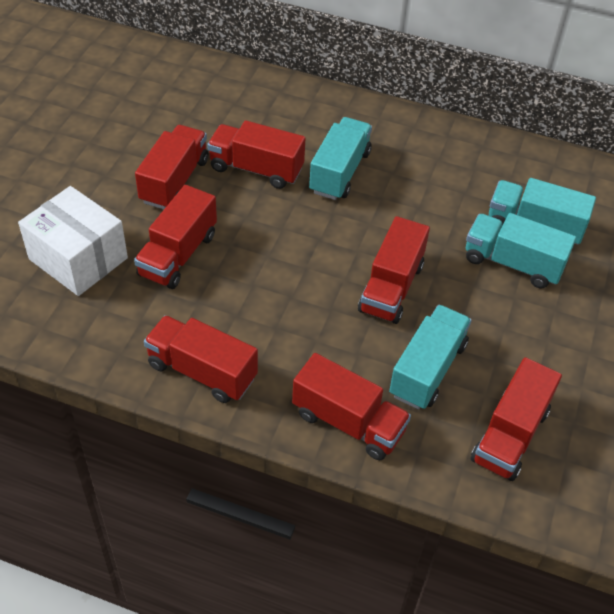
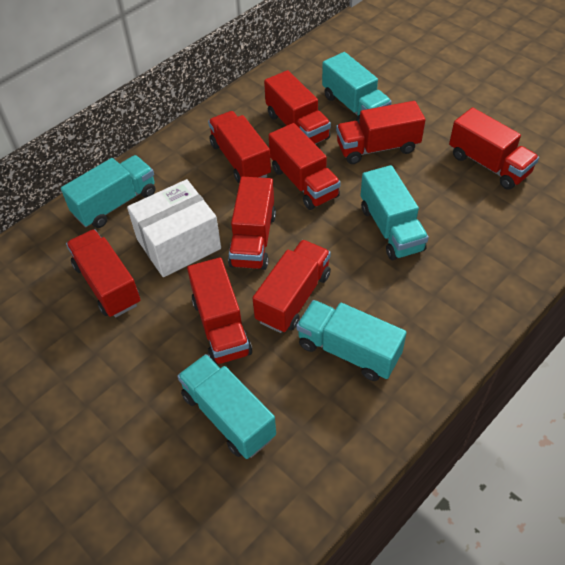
red truck: 7 -> 9
turquoise truck: 4 -> 5

